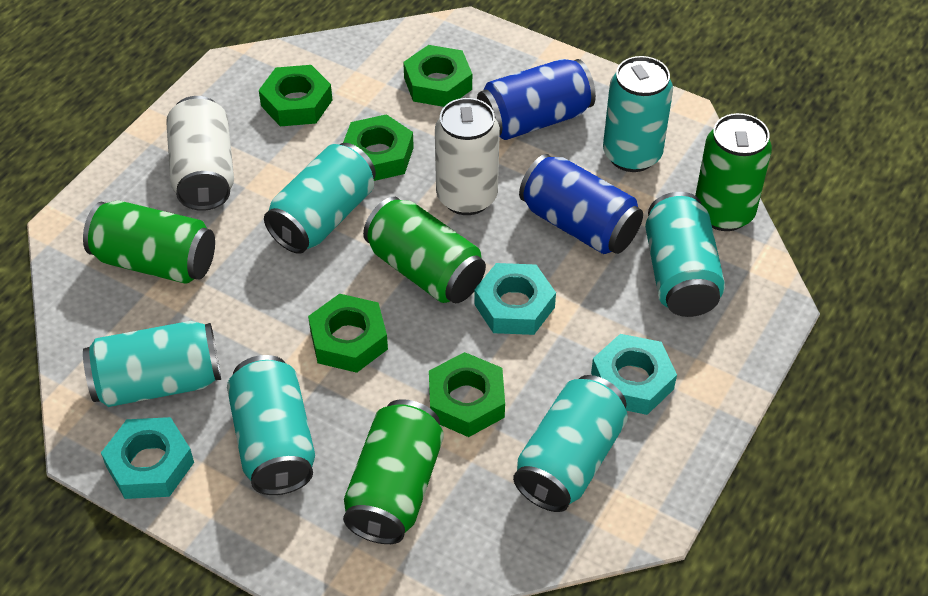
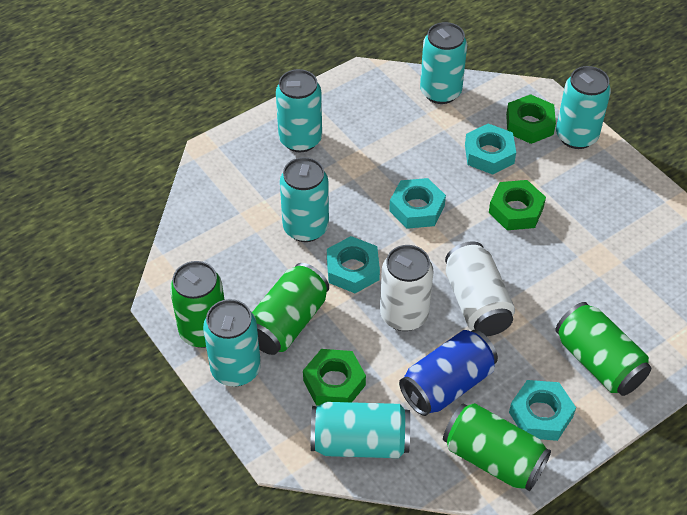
blue can: 2 -> 1
green nut: 5 -> 3
turquoise nut: 3 -> 4

